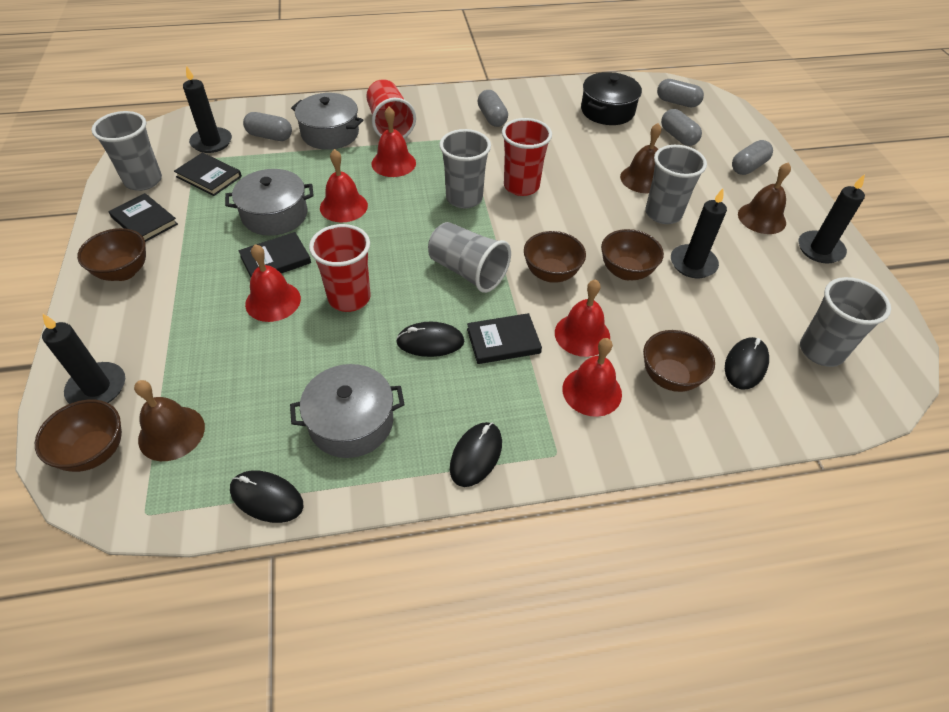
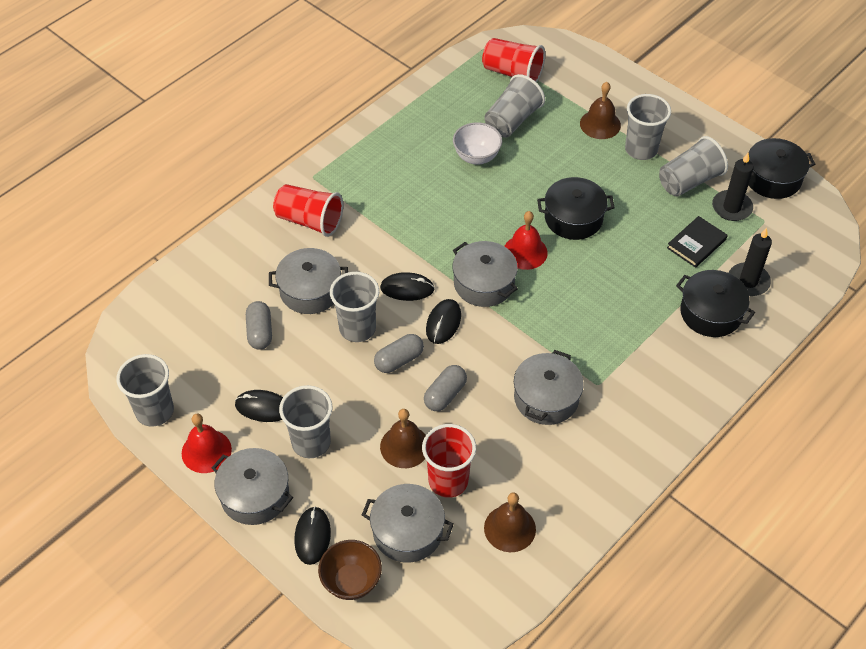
black book: 4 -> 1
black candle: 4 -> 2
black pot: 1 -> 3
brown bowl: 5 -> 1
grey capsule: 5 -> 3
grey cup: 5 -> 6
grey pot: 3 -> 5
red bell: 5 -> 2
white bowl: 0 -> 1

